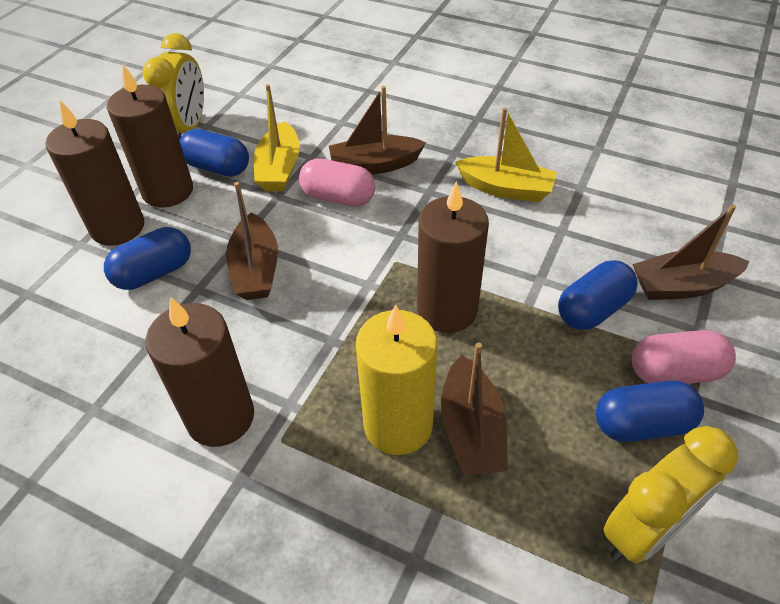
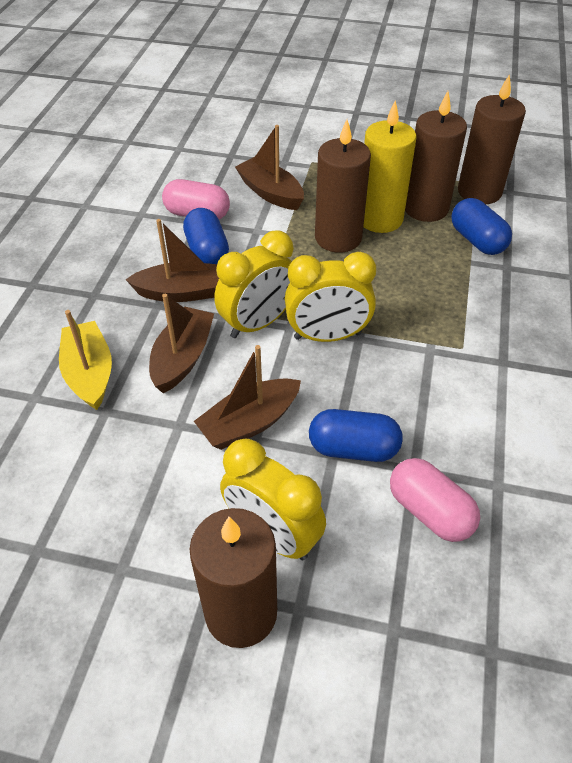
blue capsule: 4 -> 3
yellow boat: 2 -> 1
yellow clock: 2 -> 3

